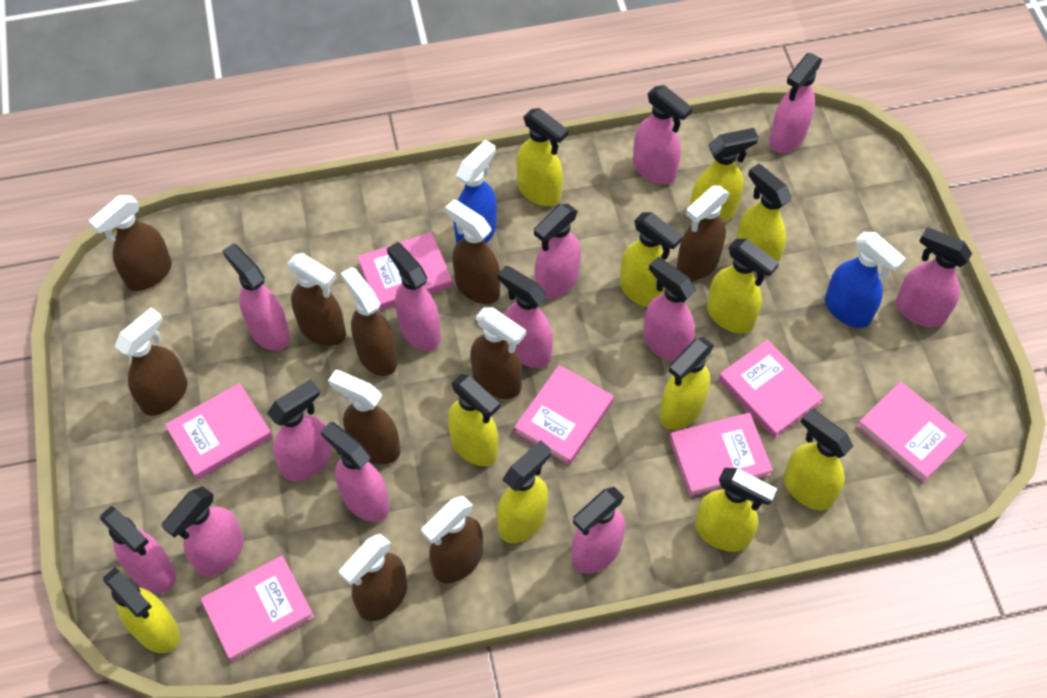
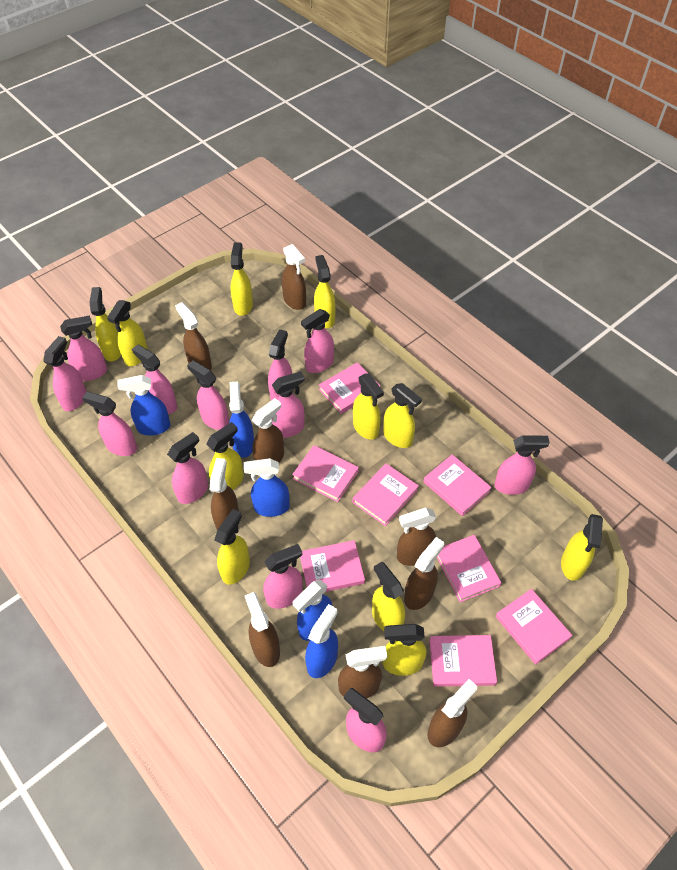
blue spray bottle: 2 -> 5
brown spray bottle: 10 -> 9
pink book: 7 -> 8
pink spray bottle: 13 -> 12

